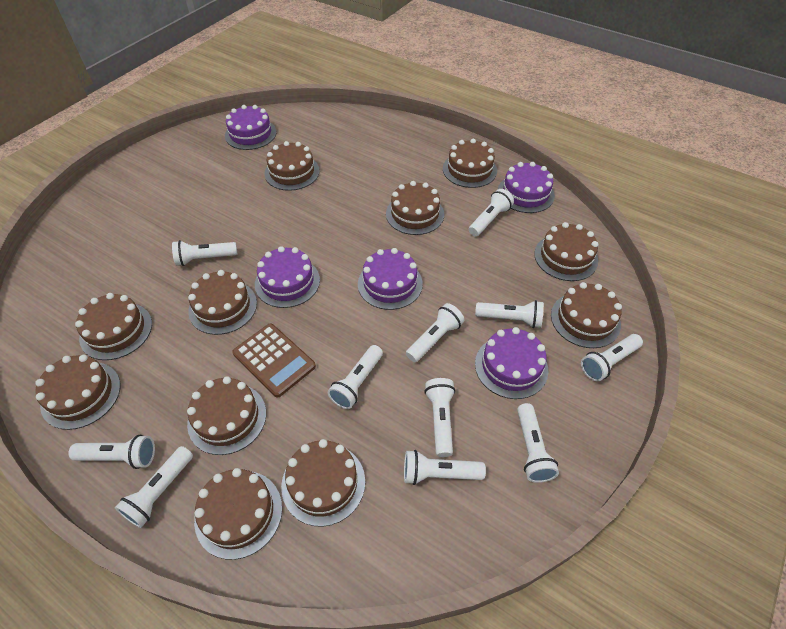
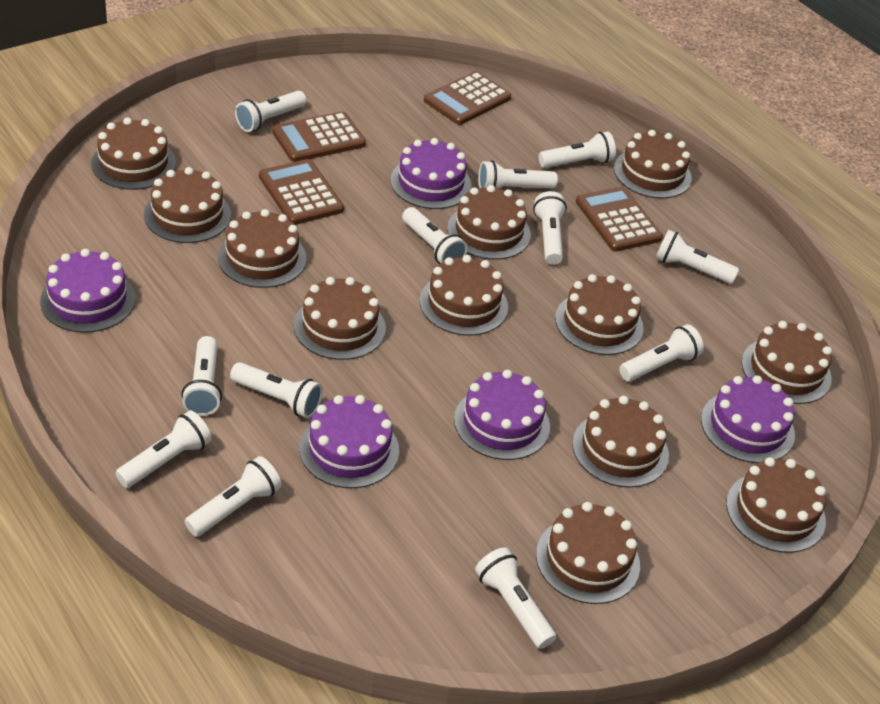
brown cake: 11 -> 12
brown calculator: 1 -> 4
white flashlight: 11 -> 12

